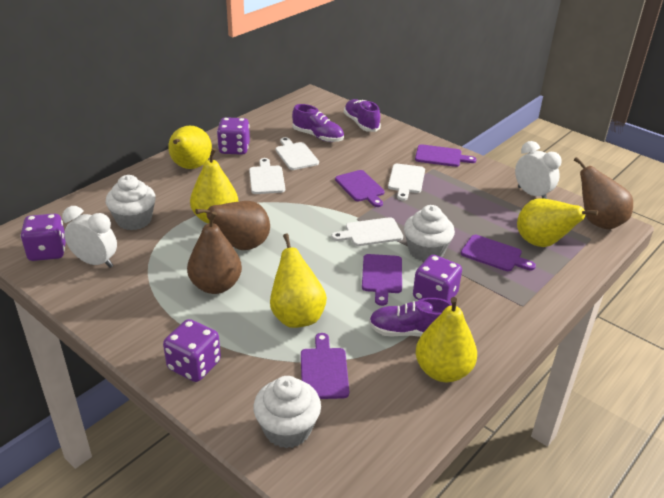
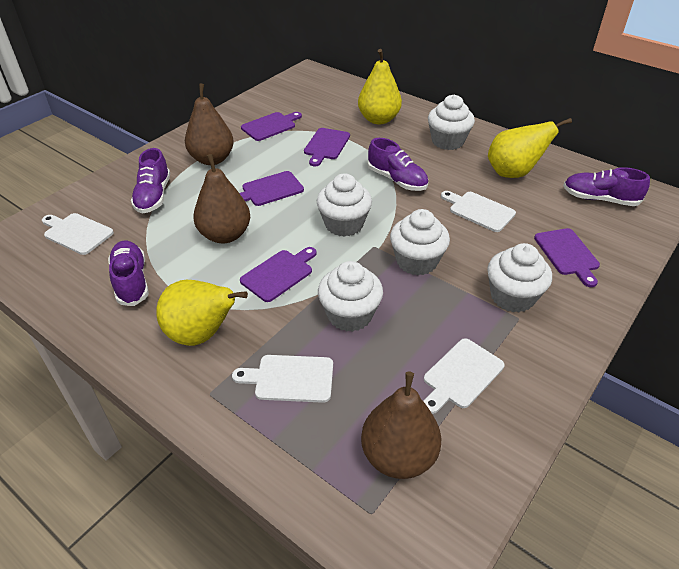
purple dice: 4 -> 0
purple shoe: 3 -> 4
white clock: 2 -> 0
white cupcake: 3 -> 5
yellow pear: 5 -> 3

